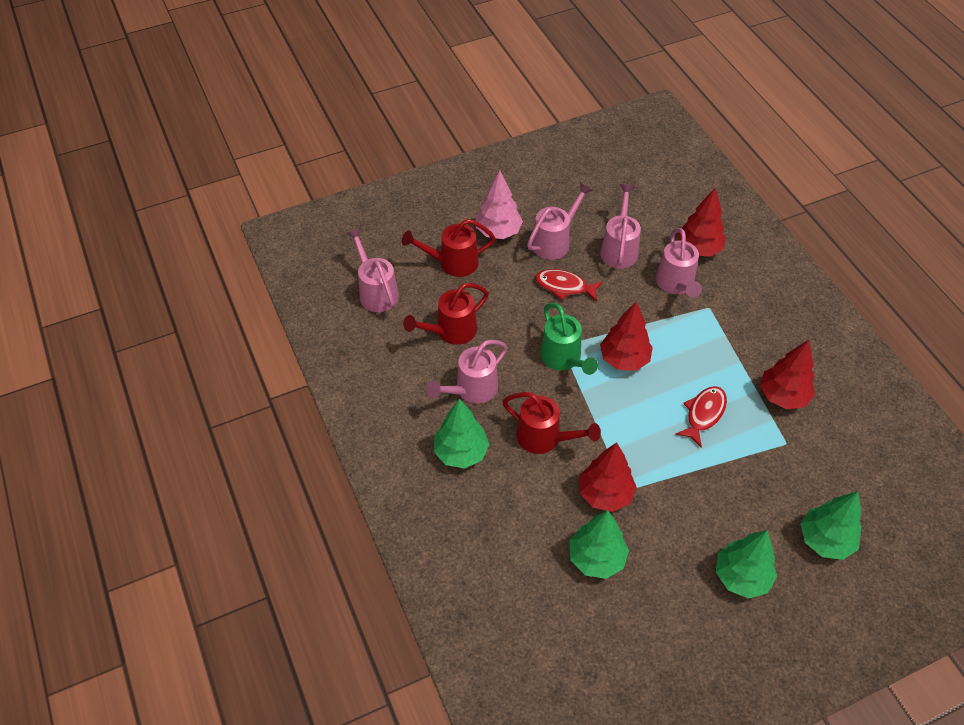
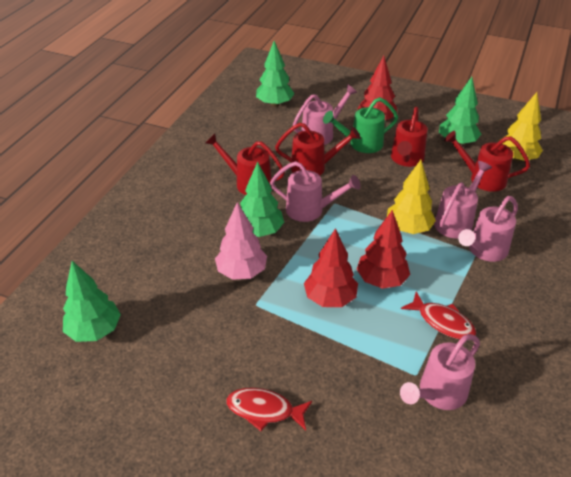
red tree: 4 -> 3
red watering can: 3 -> 4
yellow tree: 0 -> 2

